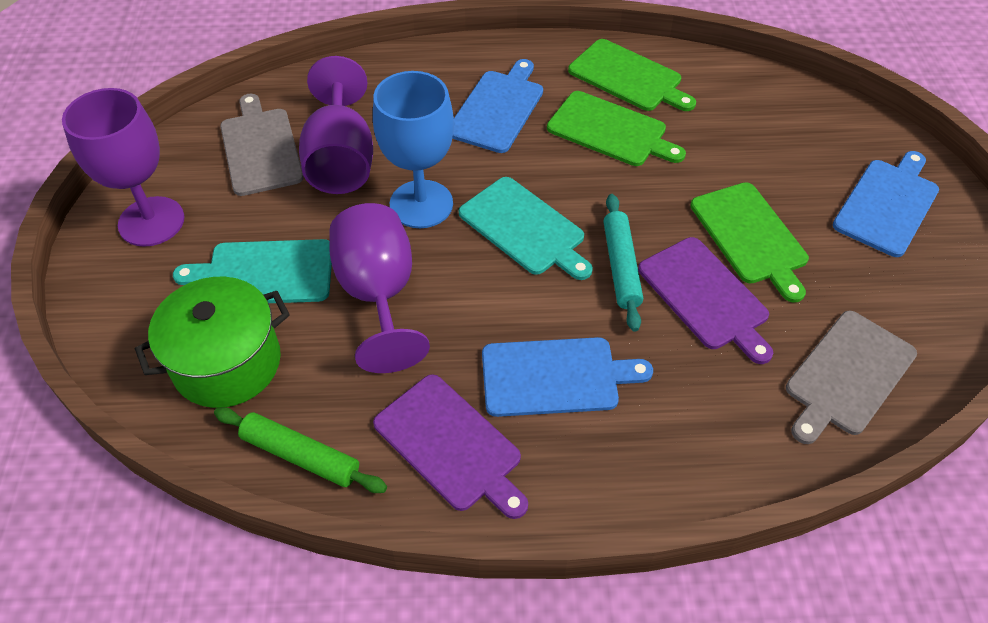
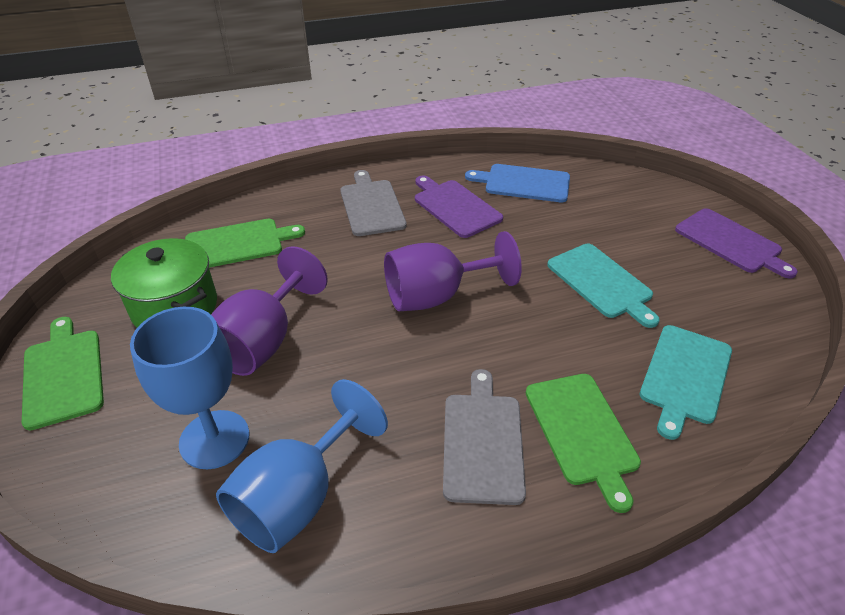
blue cutting board: 3 -> 1
blue goblet: 1 -> 2
green rolling pin: 1 -> 0
purple goblet: 3 -> 2
turquoise rolling pin: 1 -> 0

